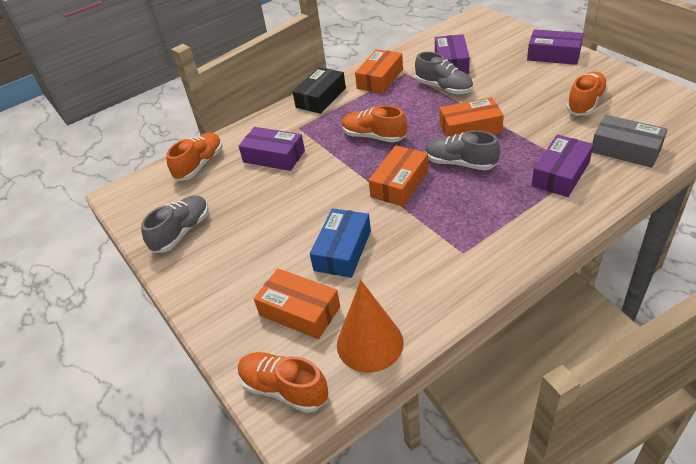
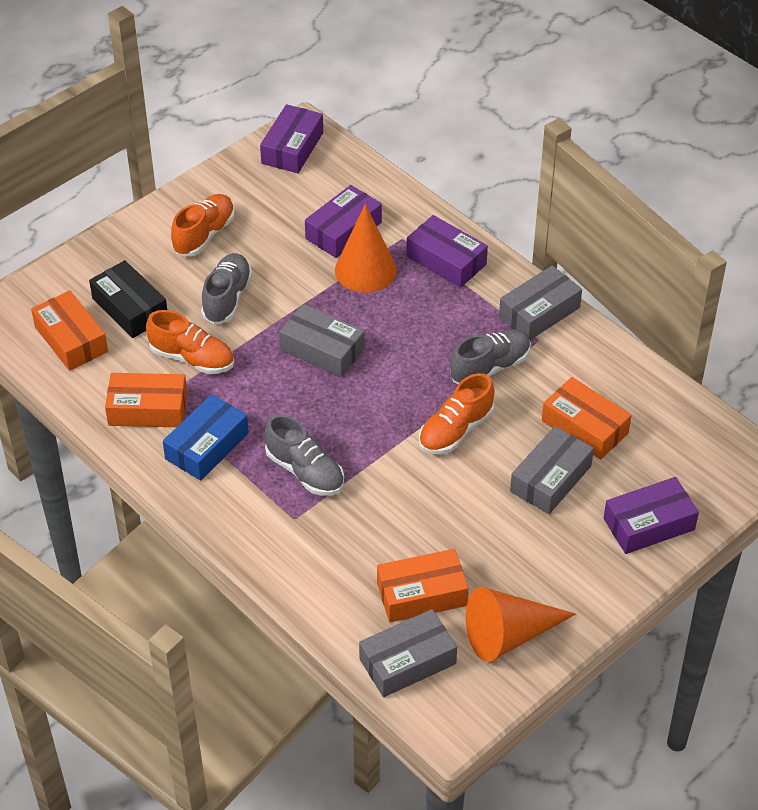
grey box: 1 -> 4
orange cone: 1 -> 2
orange shoe: 4 -> 3

